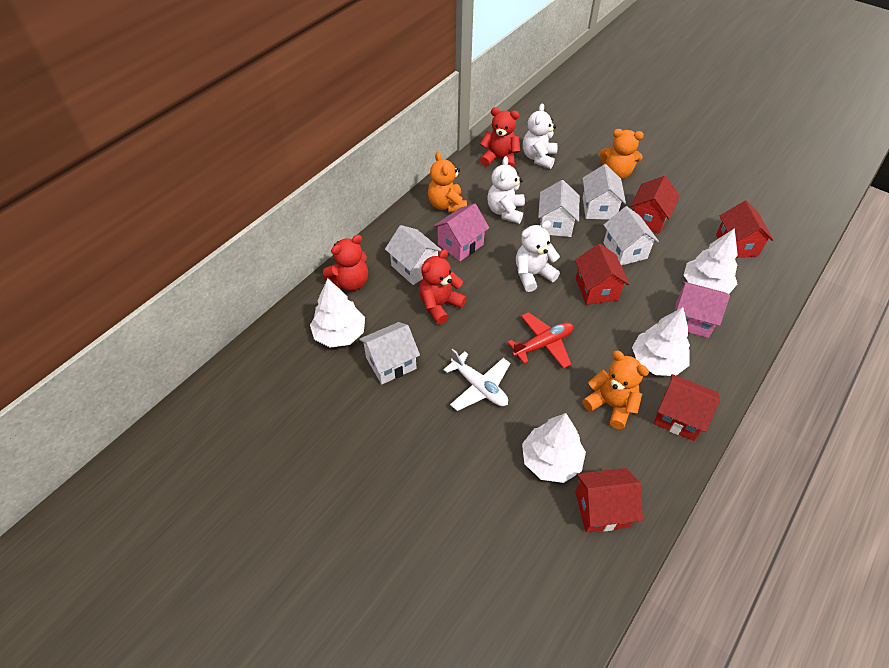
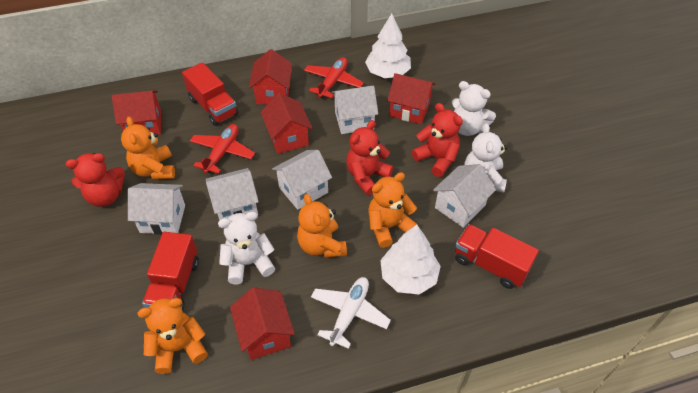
orange teddy bear: 3 -> 4
pink house: 2 -> 0
red plane: 1 -> 2
red truck: 0 -> 3
white tree: 4 -> 2

